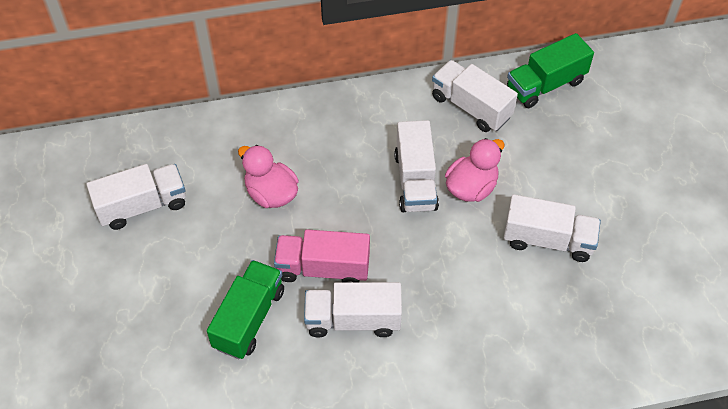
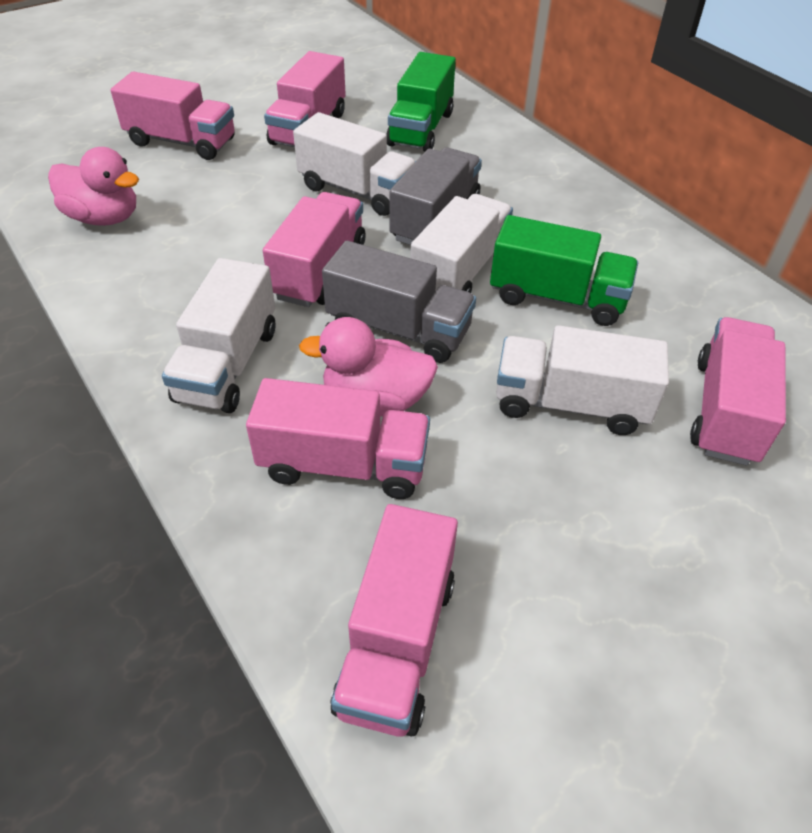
grey truck: 0 -> 2
pink truck: 1 -> 6
white truck: 5 -> 4

